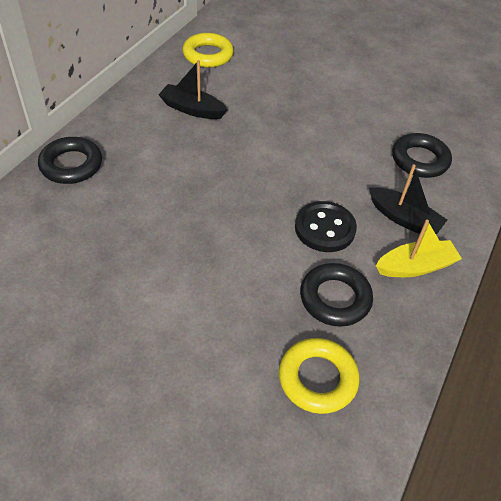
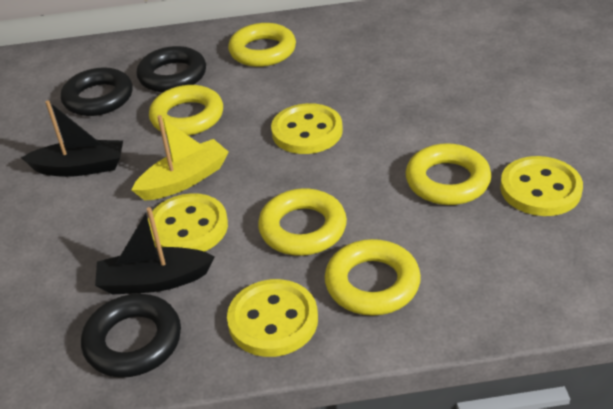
black button: 1 -> 0
yellow button: 0 -> 4
yellow ring: 2 -> 5

